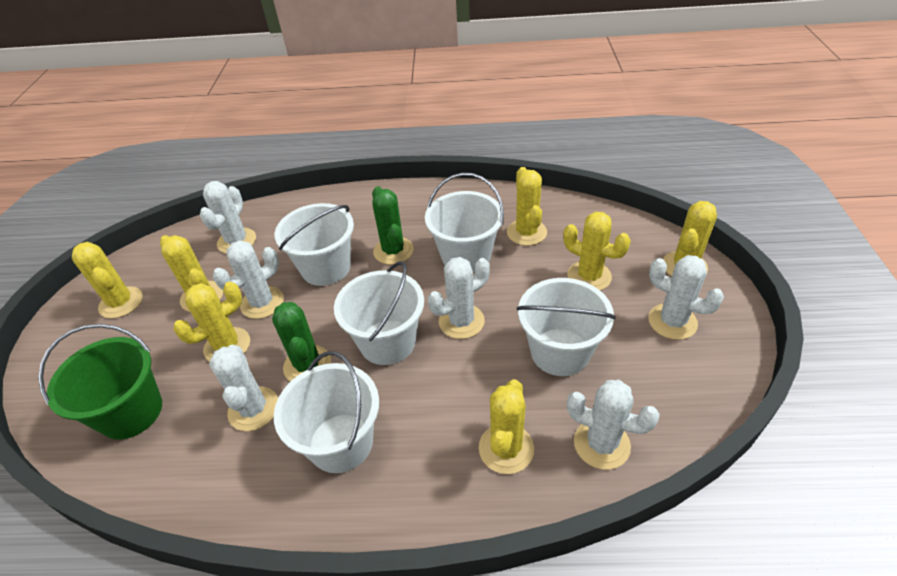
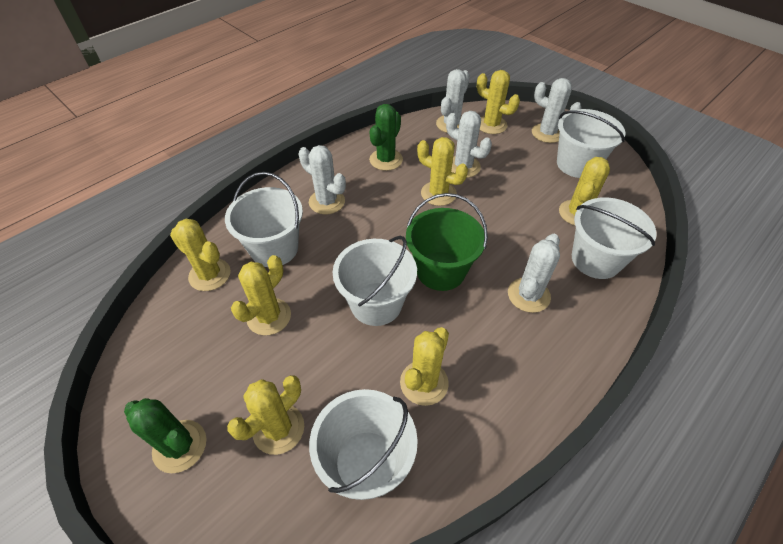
white cactus: 6 -> 5

